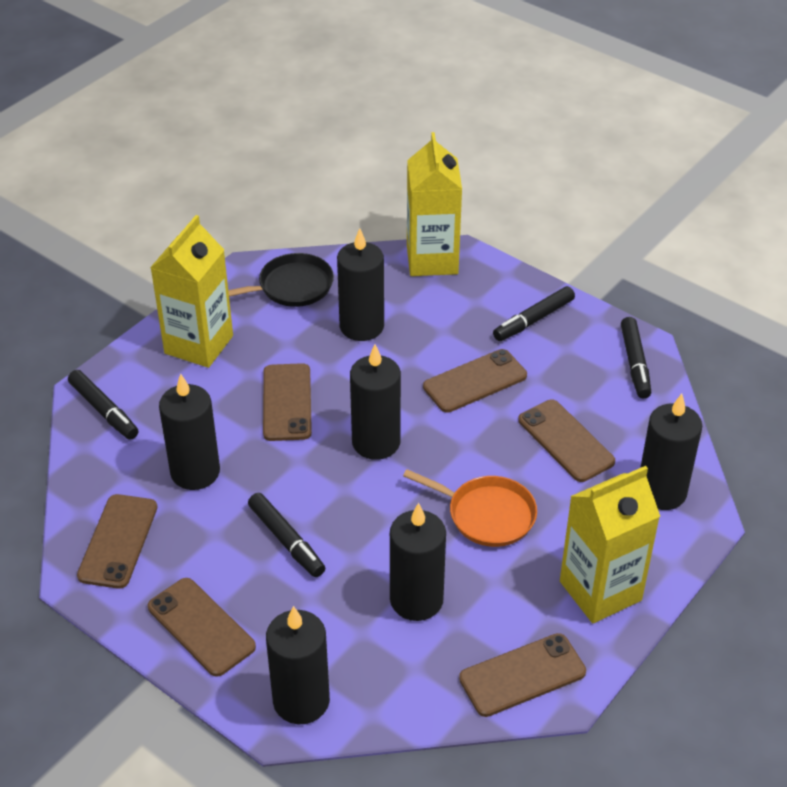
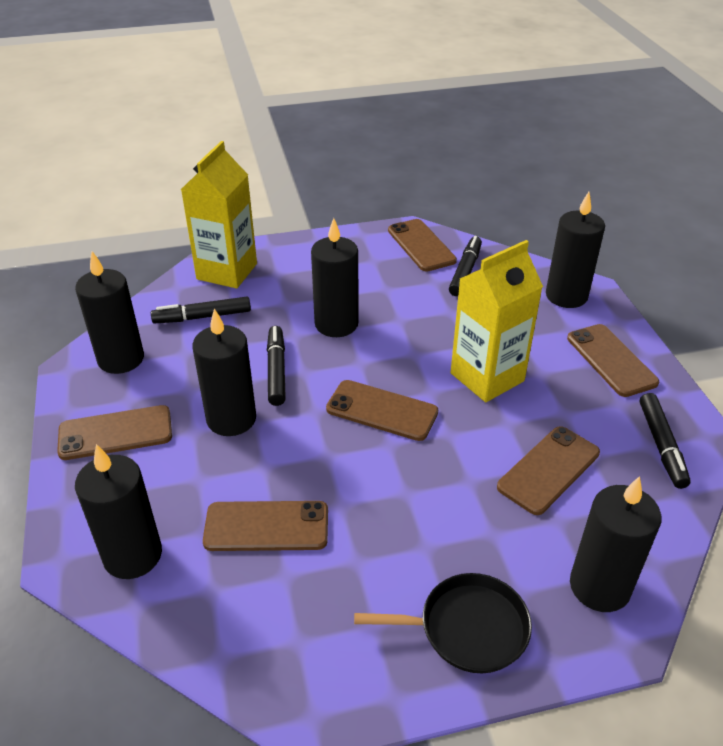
orange pan: 1 -> 0
yellow carton: 3 -> 2

